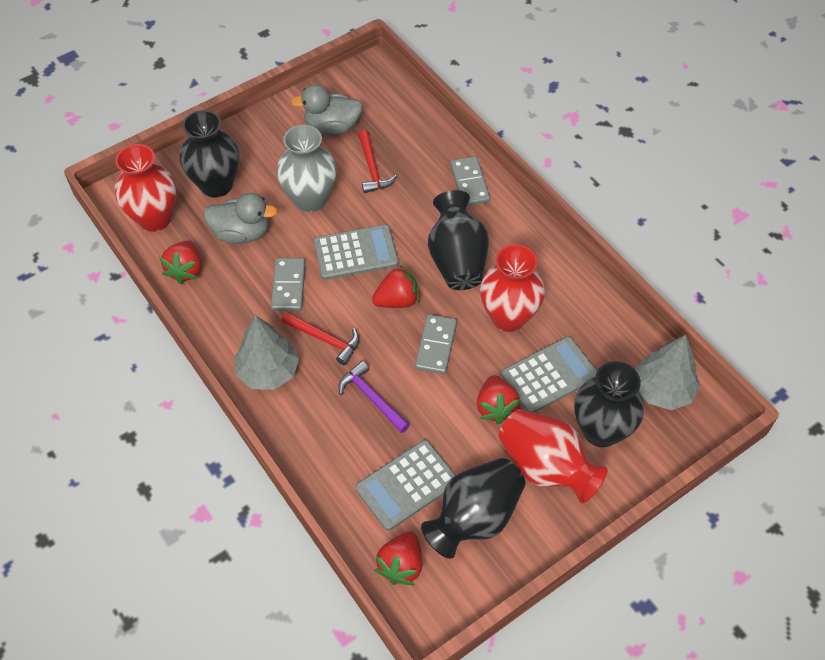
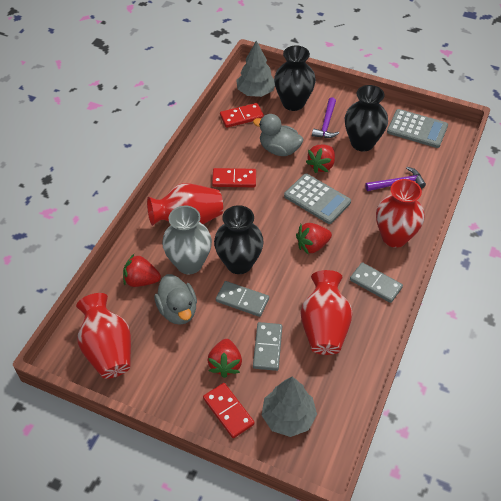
black vase: 4 -> 3
grey calculator: 3 -> 2
purple hammer: 1 -> 2
red domino: 0 -> 3
red hammer: 2 -> 0
red vase: 3 -> 4

